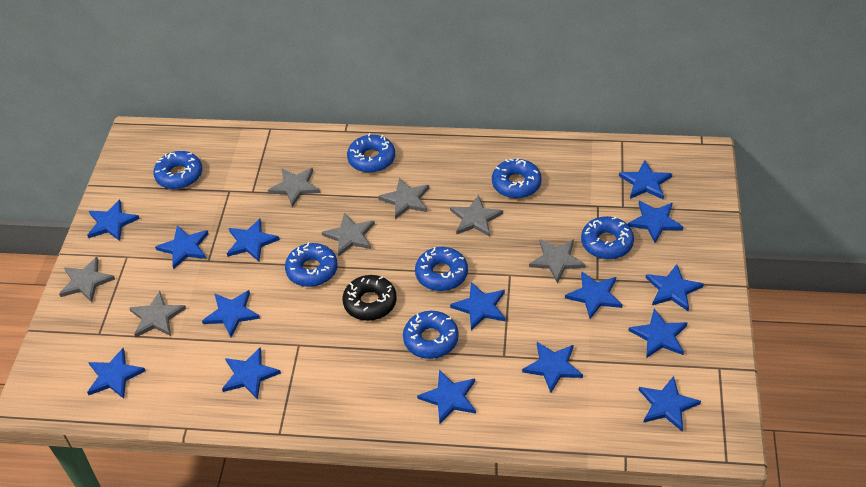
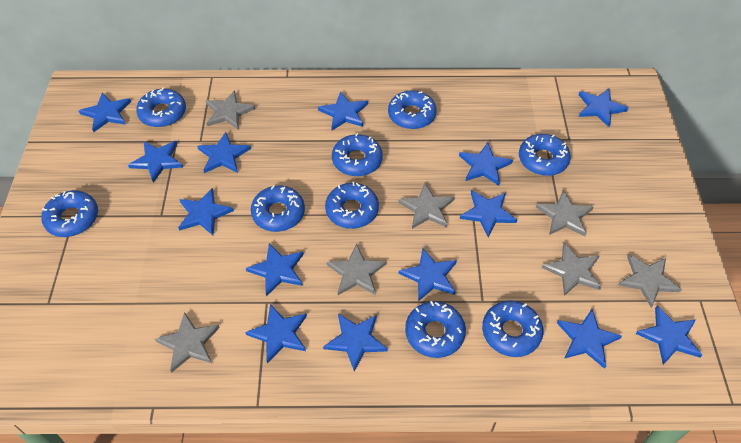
black donut: 1 -> 0
blue donut: 7 -> 9
blue star: 15 -> 14

